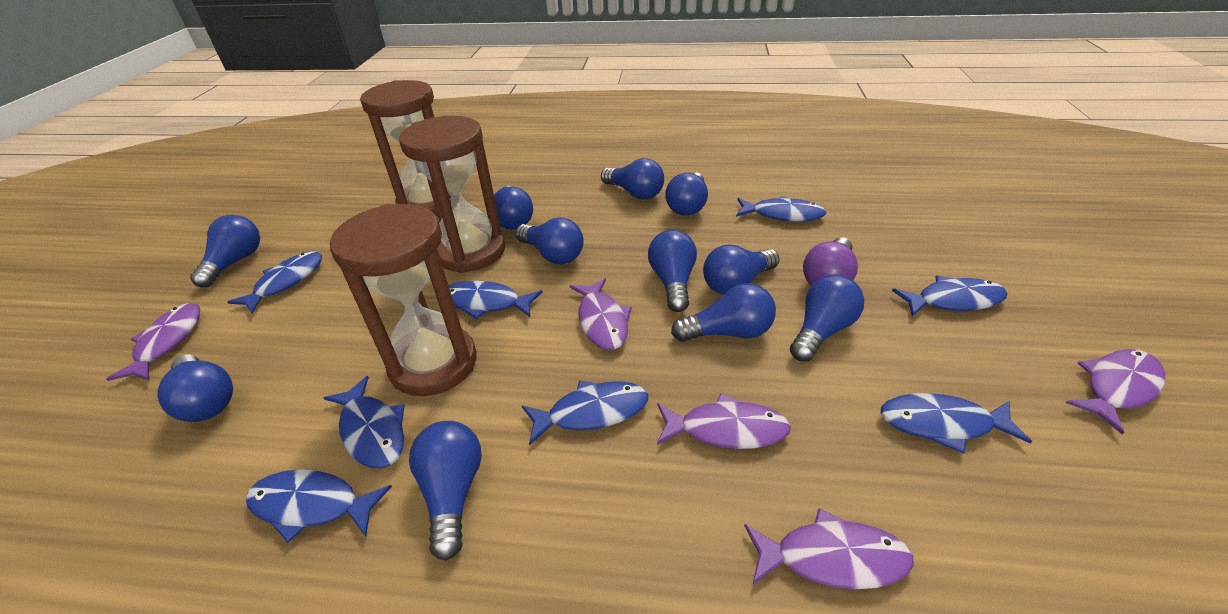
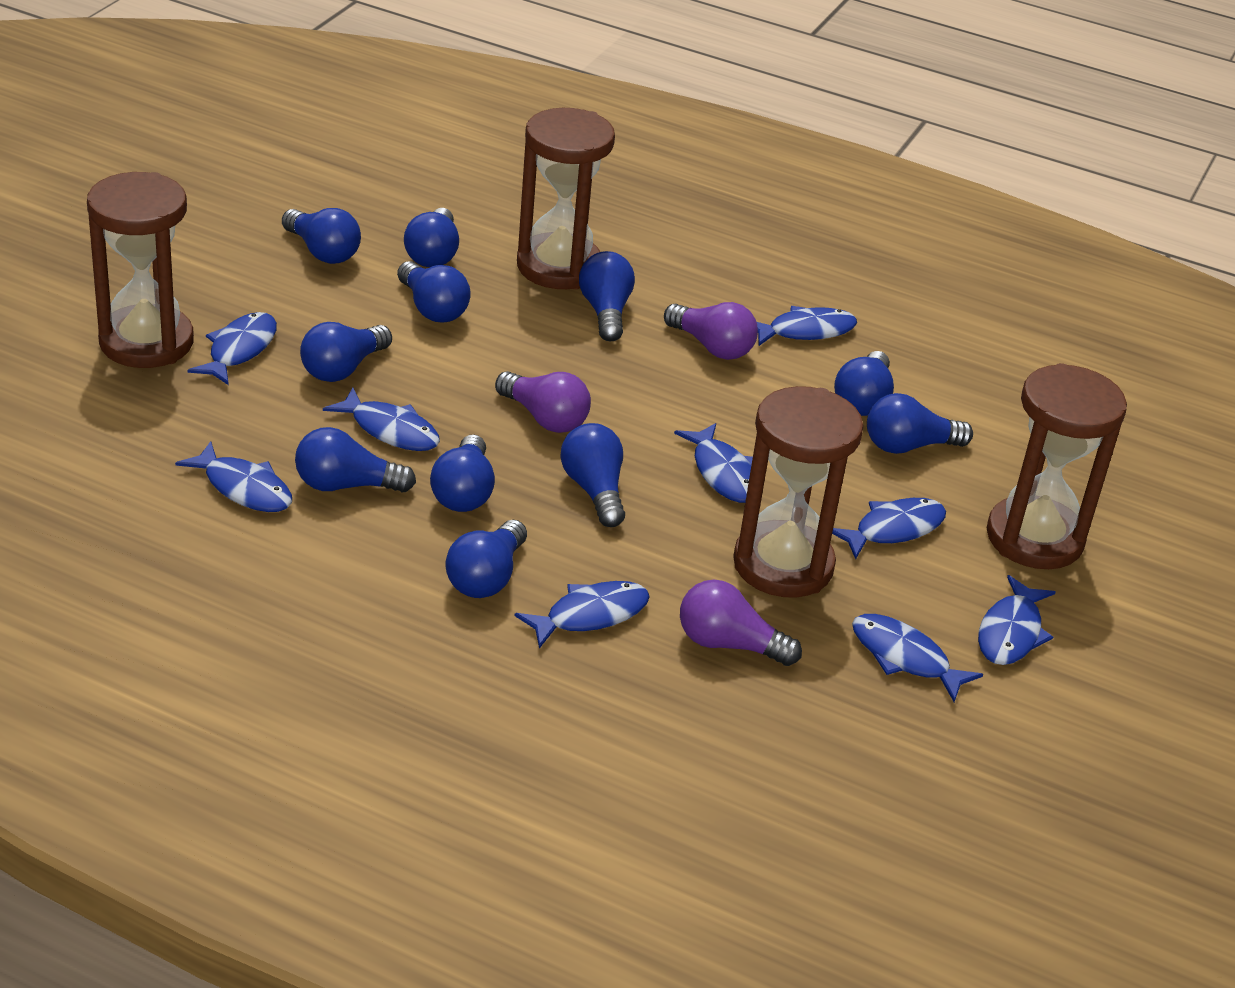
blue fish: 8 -> 9
brown hourglass: 3 -> 4
purple fish: 5 -> 0
purple light bulb: 1 -> 3

